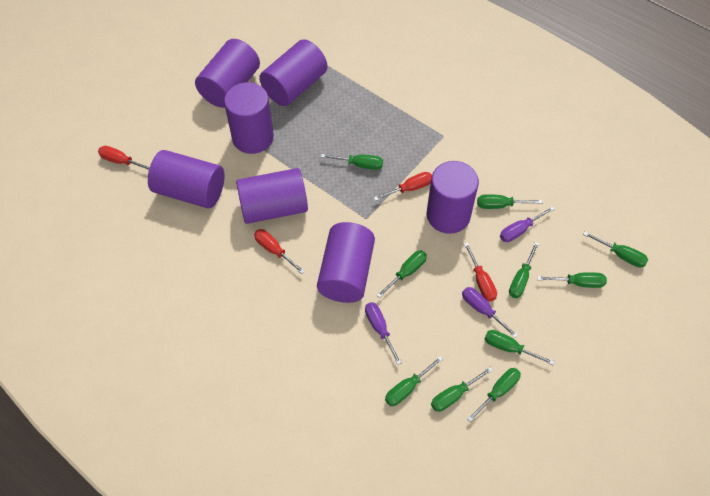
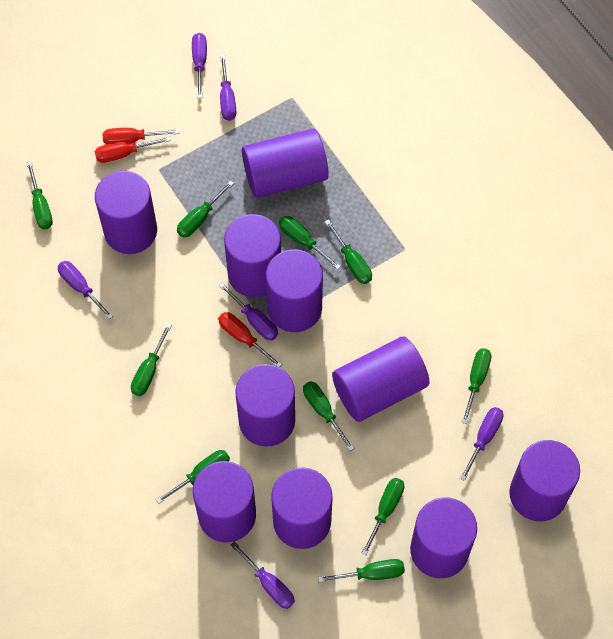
purple cylinder: 7 -> 10
purple screwdriver: 3 -> 6
red screwdriver: 4 -> 3

